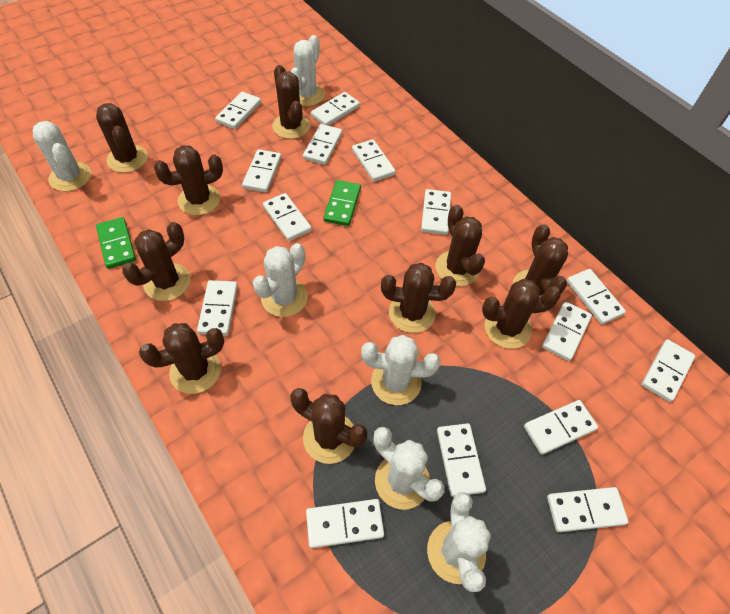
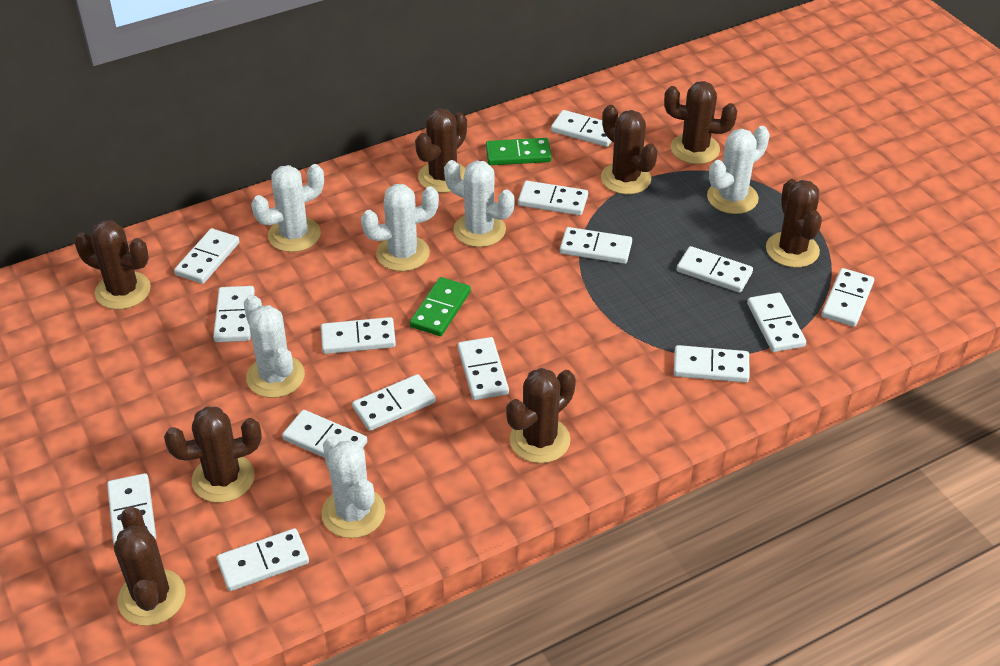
brown cactus: 10 -> 8

